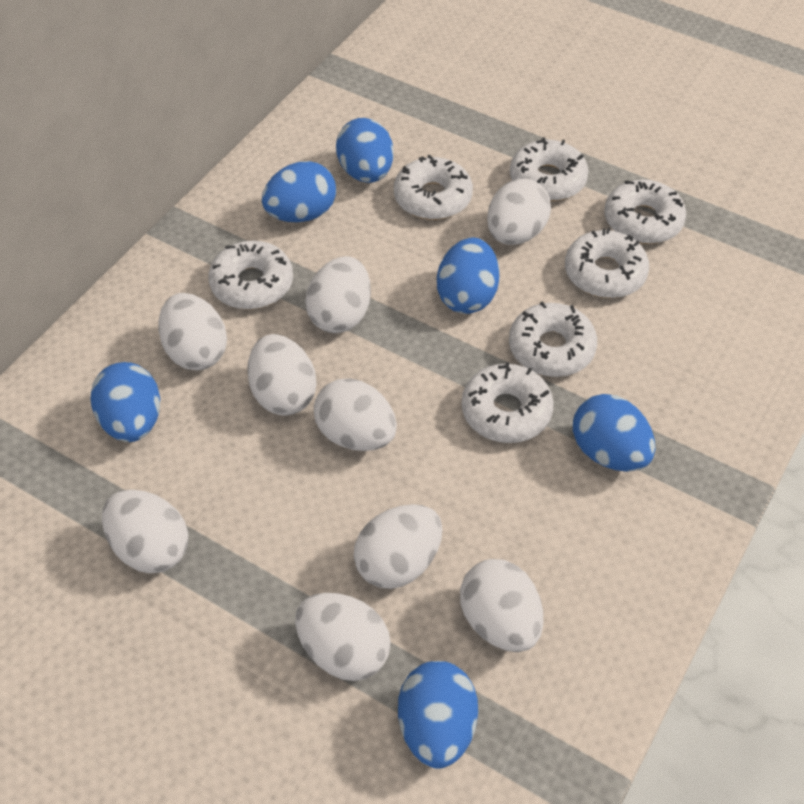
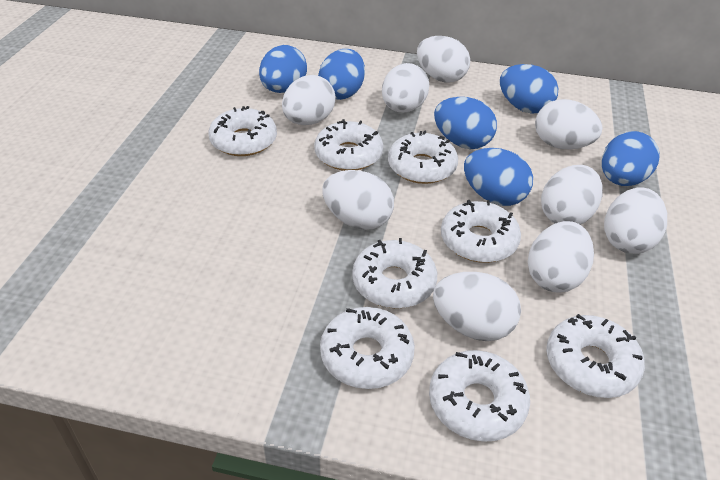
white donut: 7 -> 8

